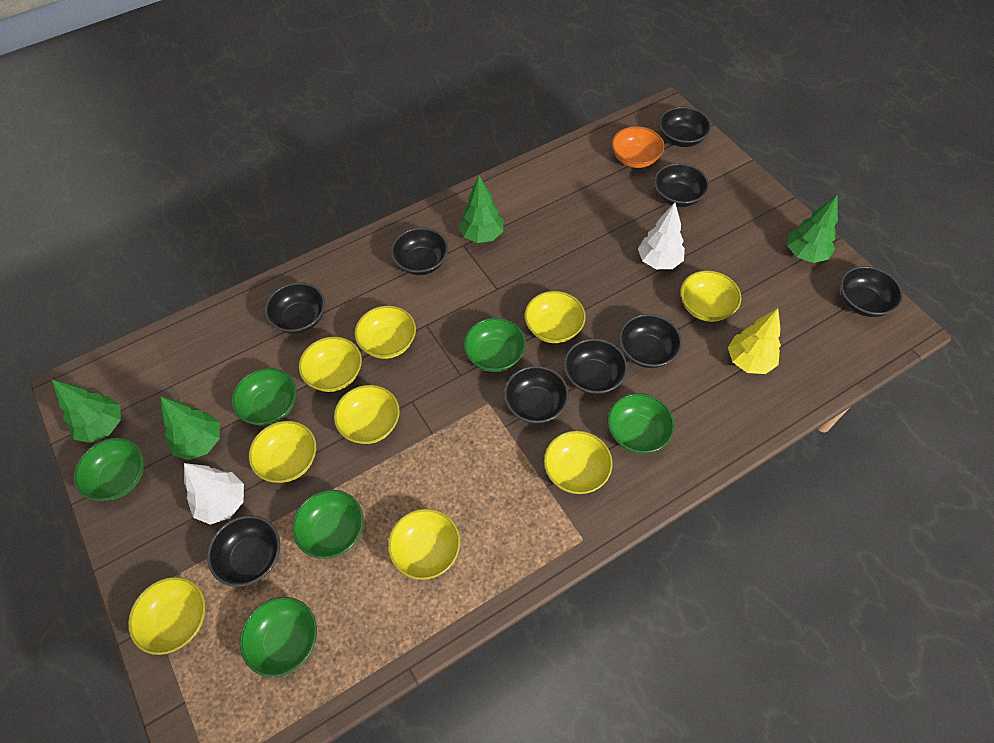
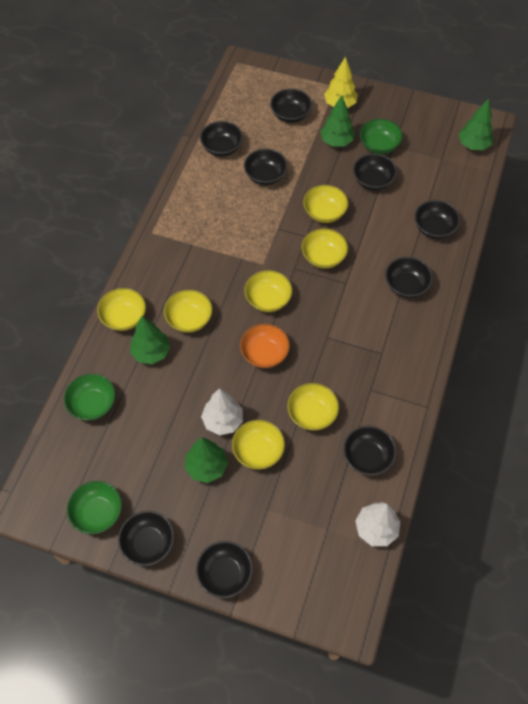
green bowl: 6 -> 3
yellow bowl: 9 -> 7

